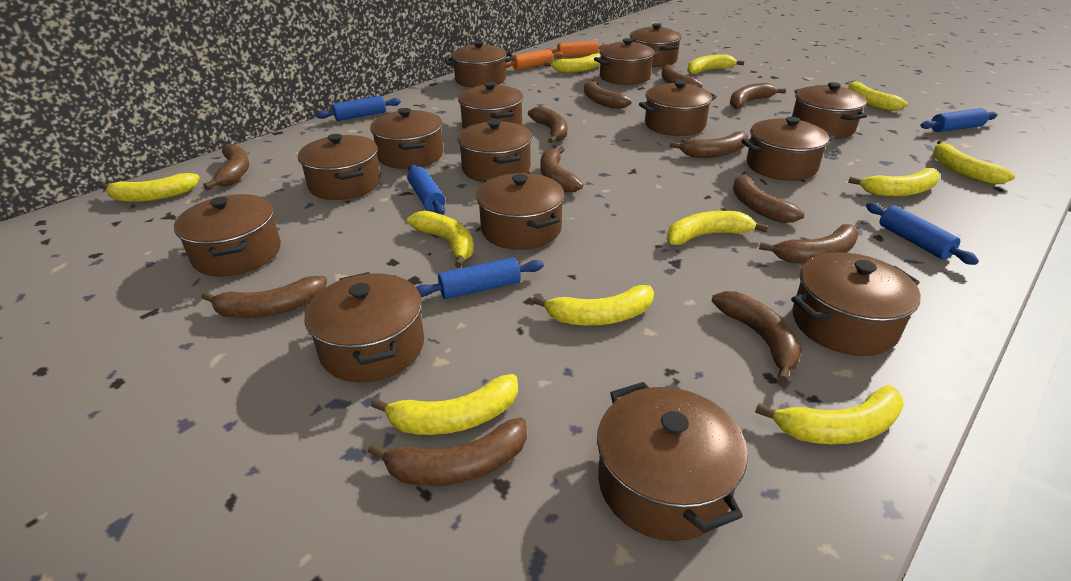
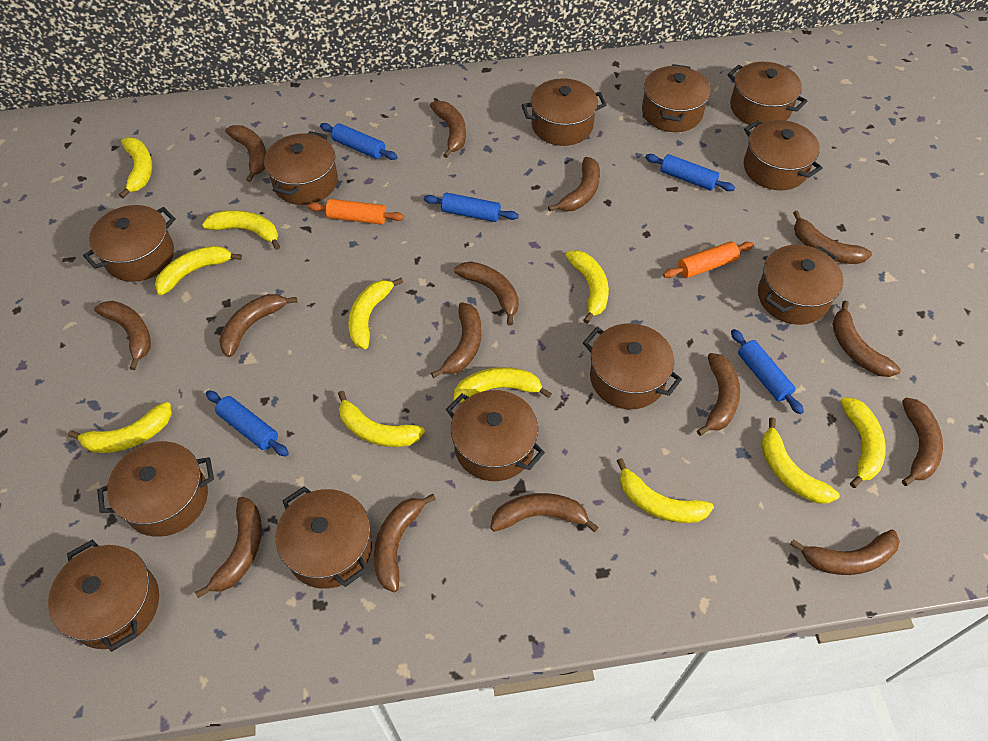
brown banana: 12 -> 15
brown pot: 15 -> 12

